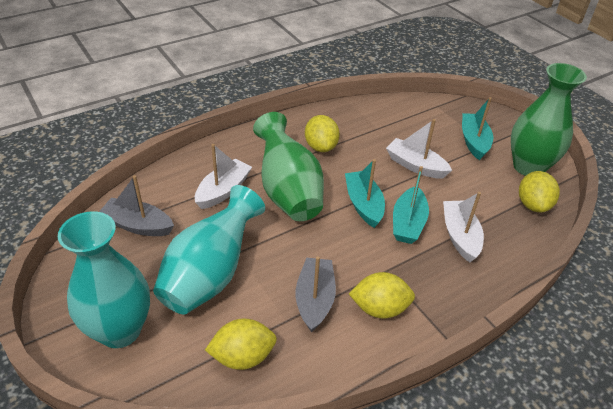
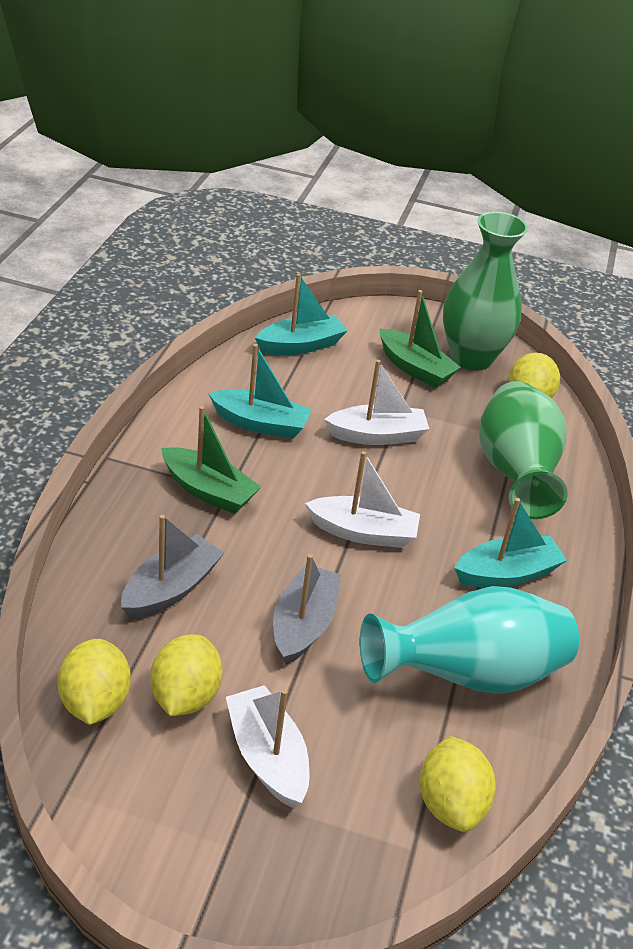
green boat: 0 -> 2
turquoise vase: 2 -> 1

